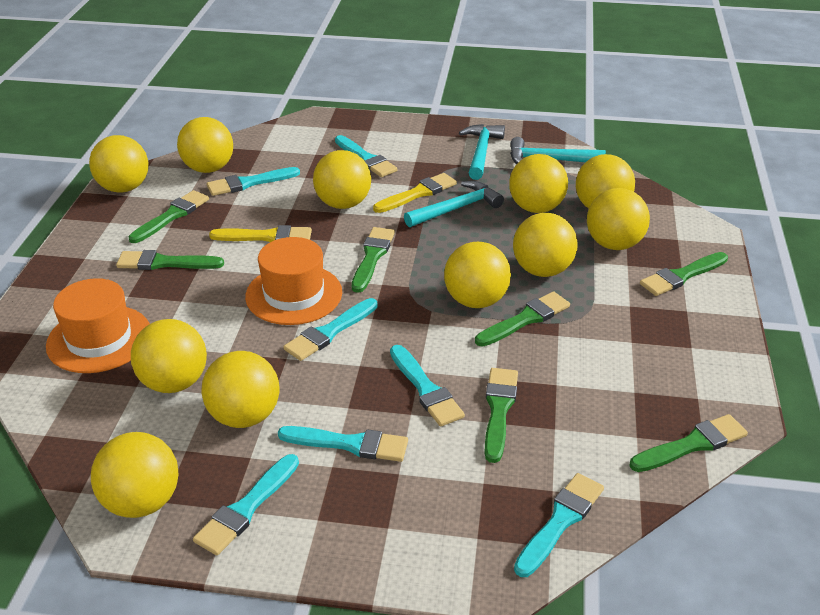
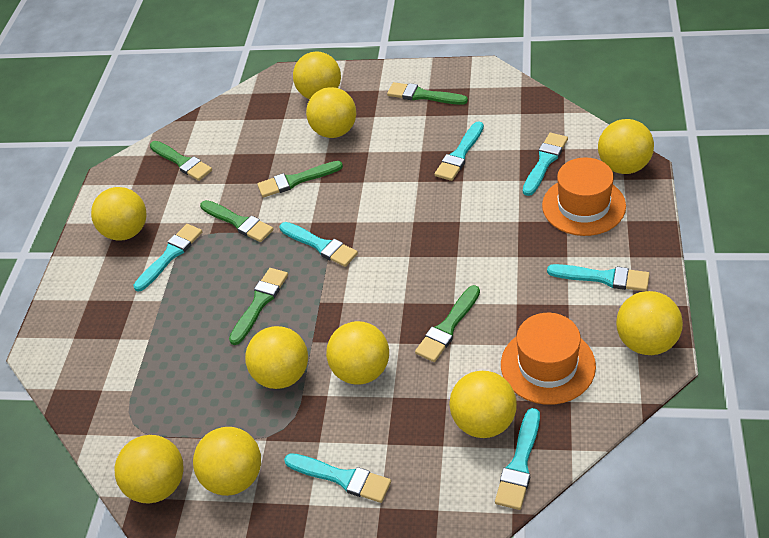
green brush: 7 -> 6
turquoise hammer: 3 -> 0
yellow ball: 11 -> 10
yellow brush: 2 -> 0

